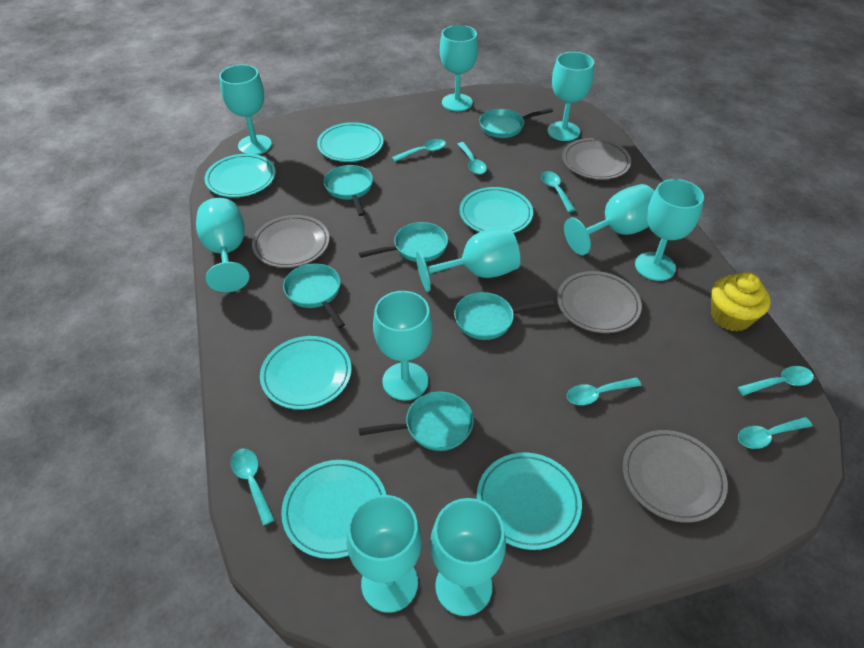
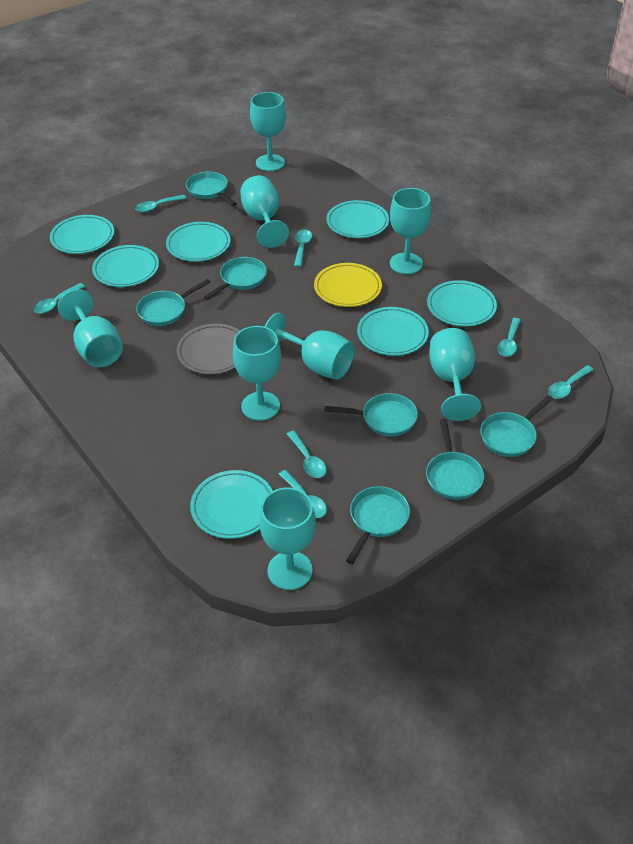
grey plate: 4 -> 1
turquoise goblet: 10 -> 8
turquoise pan: 6 -> 7
turquoise plate: 6 -> 7
yellow cupcake: 1 -> 0
yellow plate: 0 -> 1

